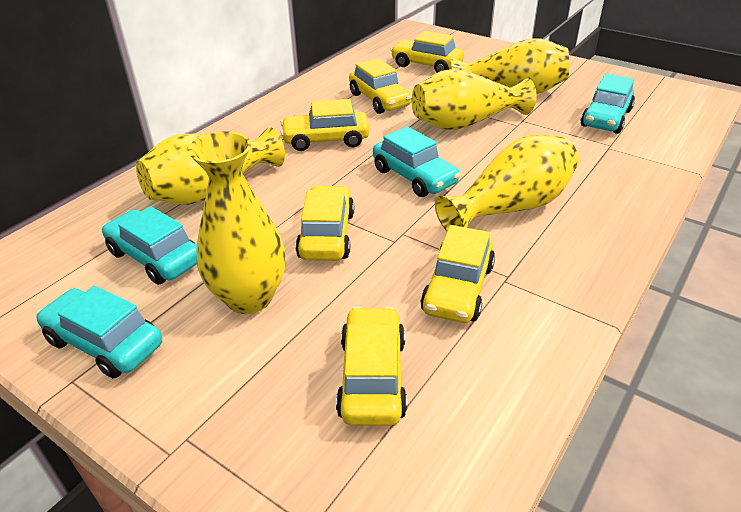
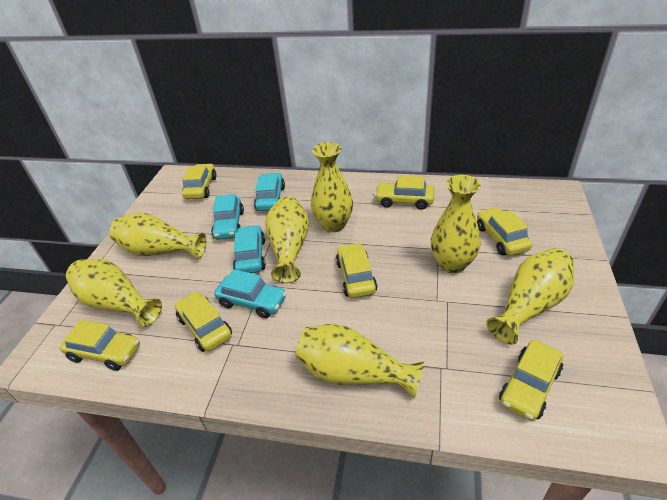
yellow car: 6 -> 7
yellow vase: 5 -> 7

